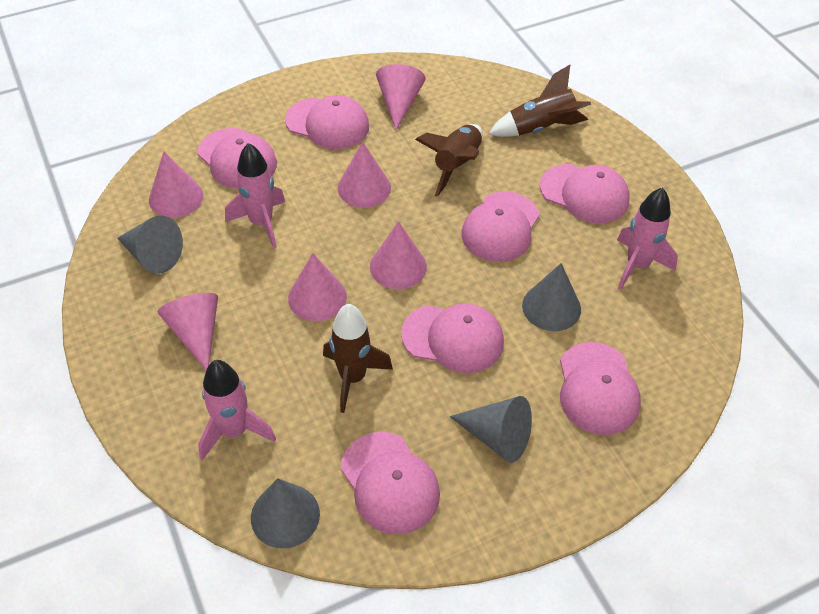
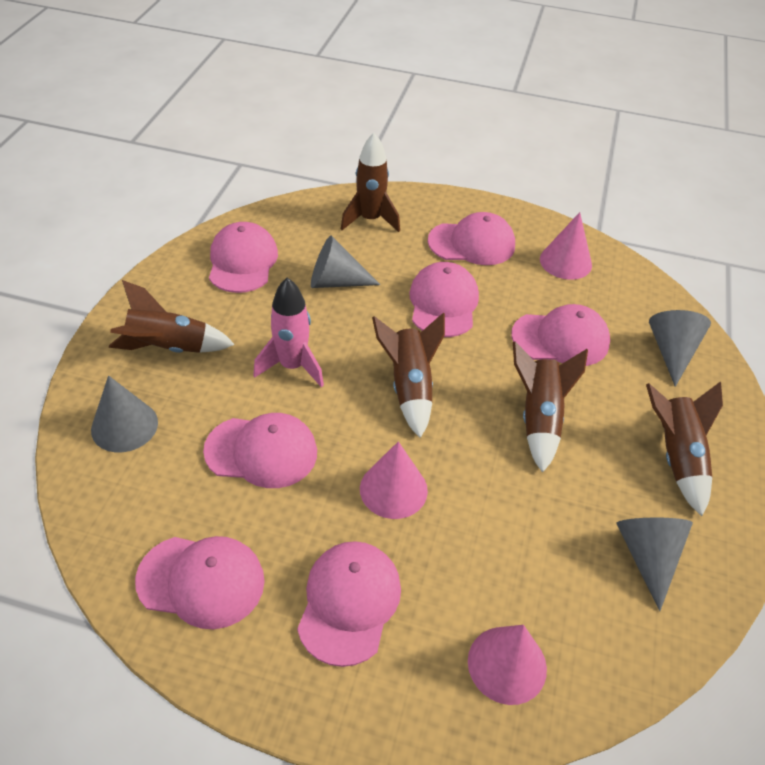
brown rocket: 3 -> 5
pink cone: 6 -> 3
pink rocket: 3 -> 1

